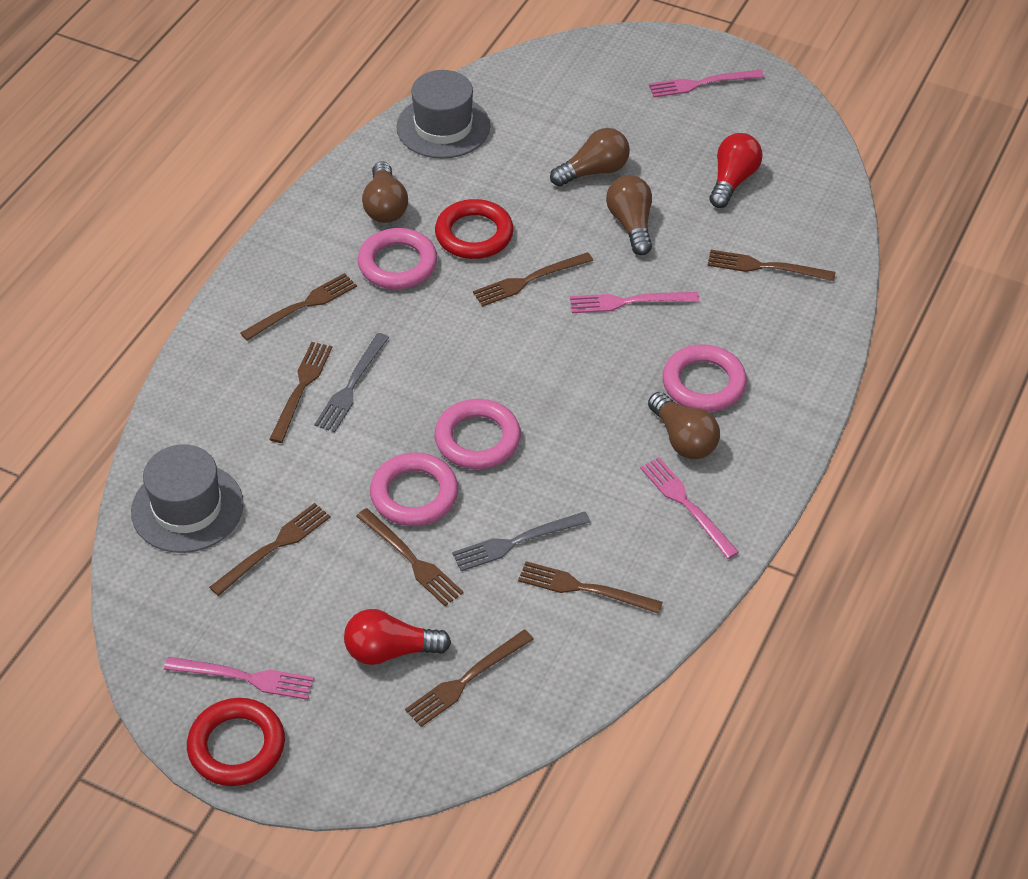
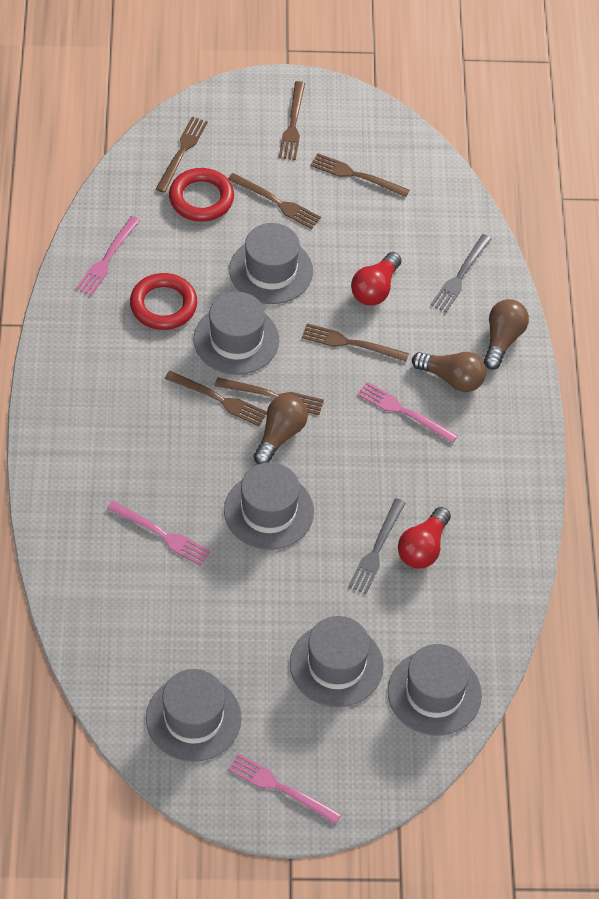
brown fork: 8 -> 7
brown light bulb: 4 -> 3
grey hat: 2 -> 6
pink ring: 4 -> 0

